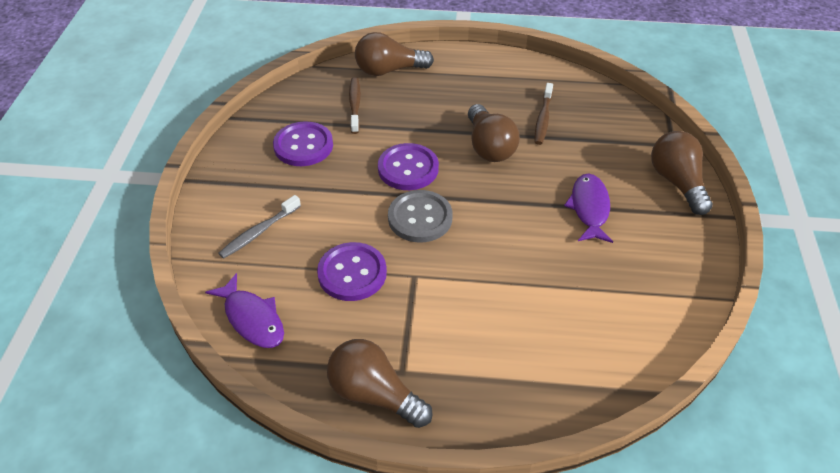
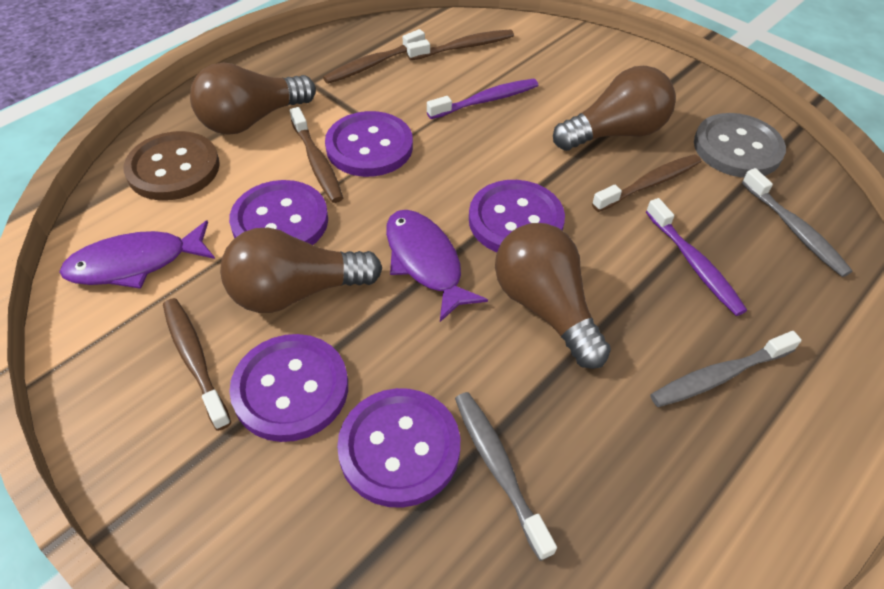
brown button: 0 -> 1
brown toothbrush: 2 -> 5
grey toothbrush: 1 -> 3
purple button: 3 -> 5
purple toothbrush: 0 -> 2

